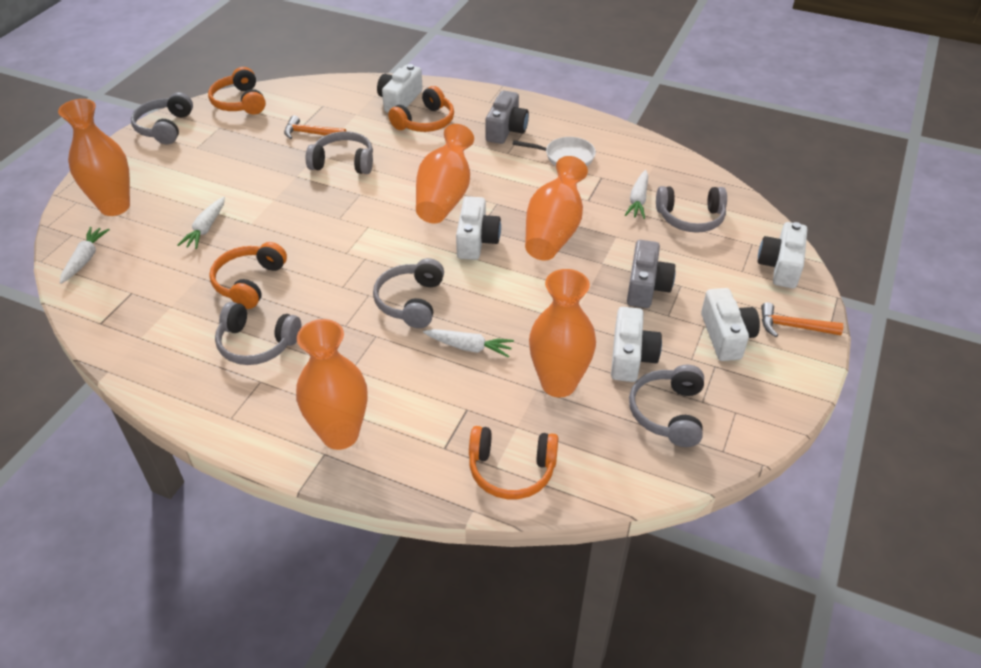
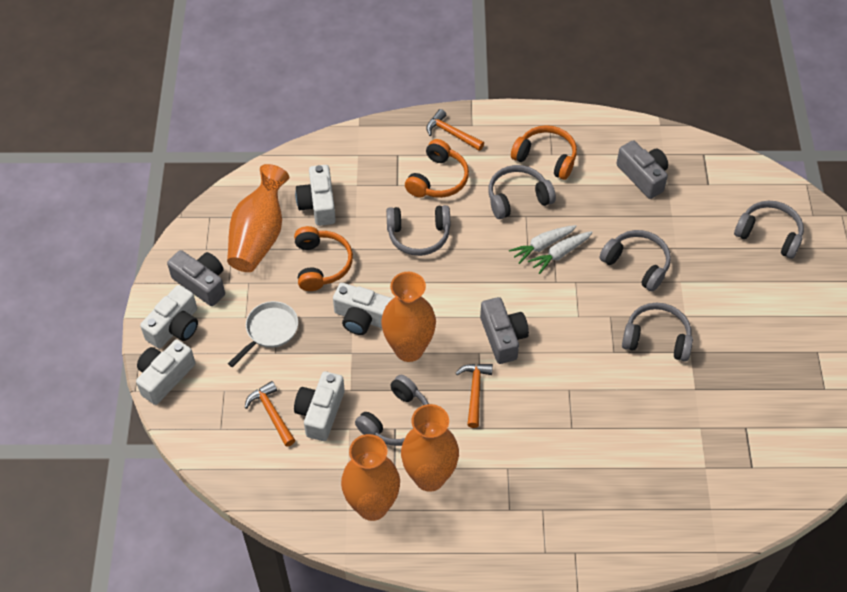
grey camera: 2 -> 3
orange hammer: 2 -> 3
orange headphones: 4 -> 3
orange vase: 5 -> 4
white carrot: 4 -> 2

